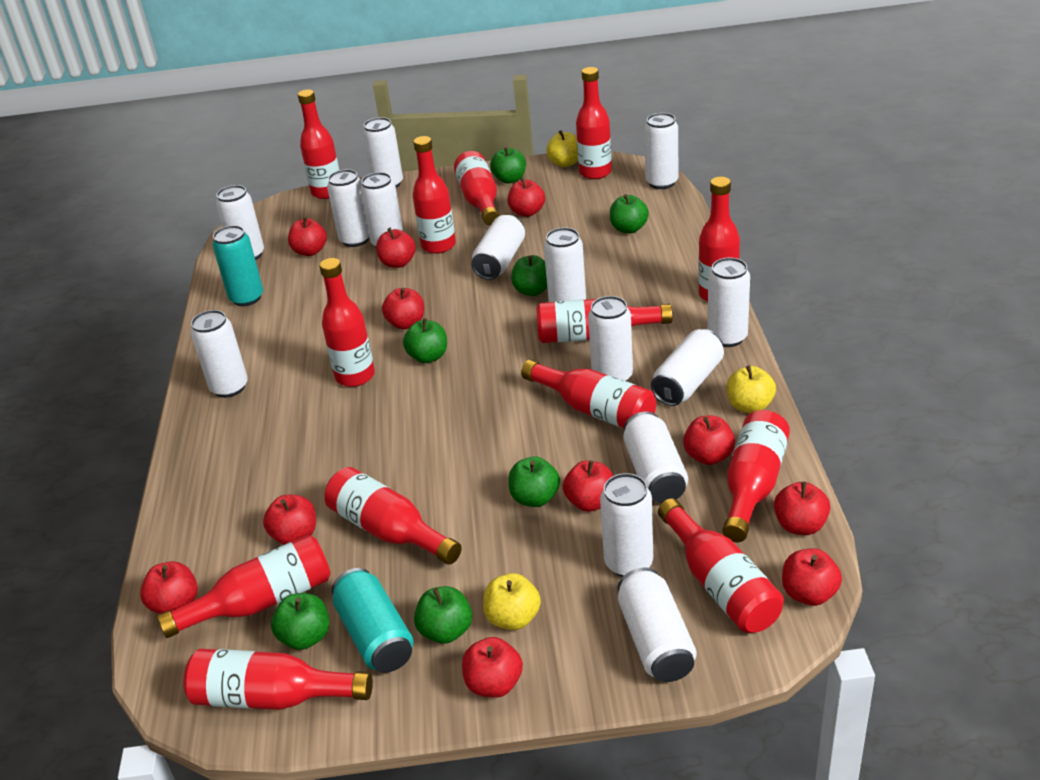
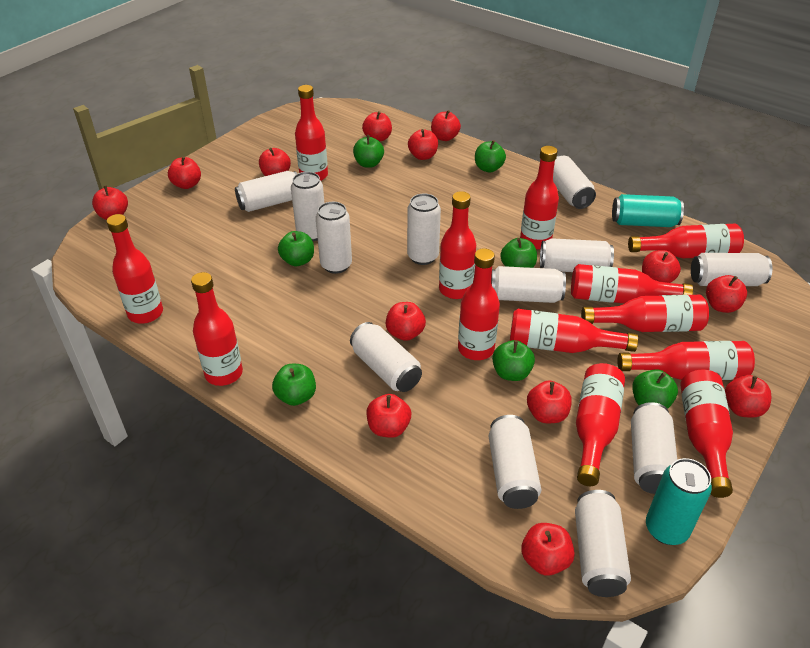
red apple: 11 -> 13
white can: 14 -> 12
yellow apple: 3 -> 0

